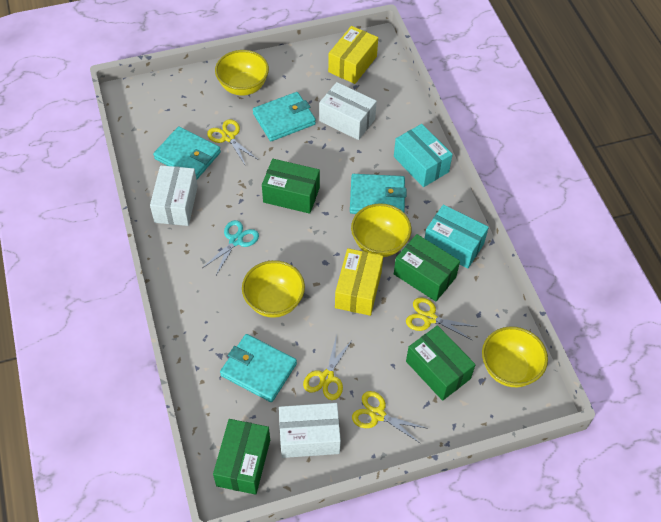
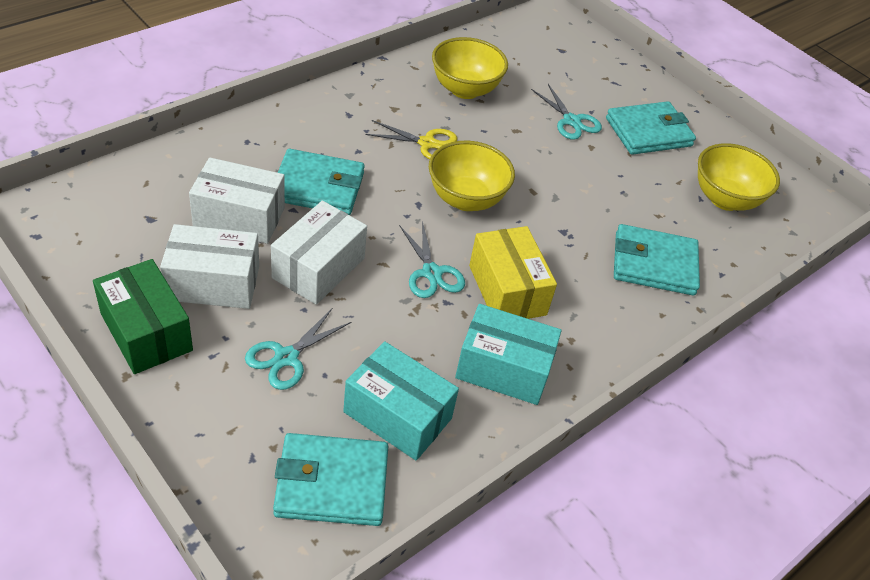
green box: 4 -> 1
turquoise scissors: 1 -> 3
yellow bowl: 4 -> 3
yellow box: 2 -> 1
yellow scissors: 4 -> 1

